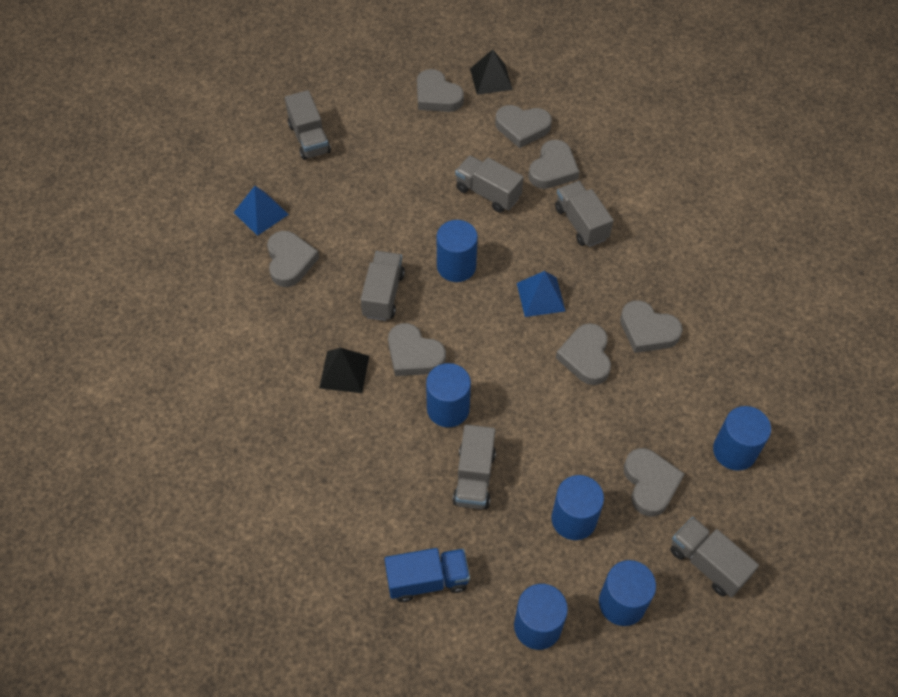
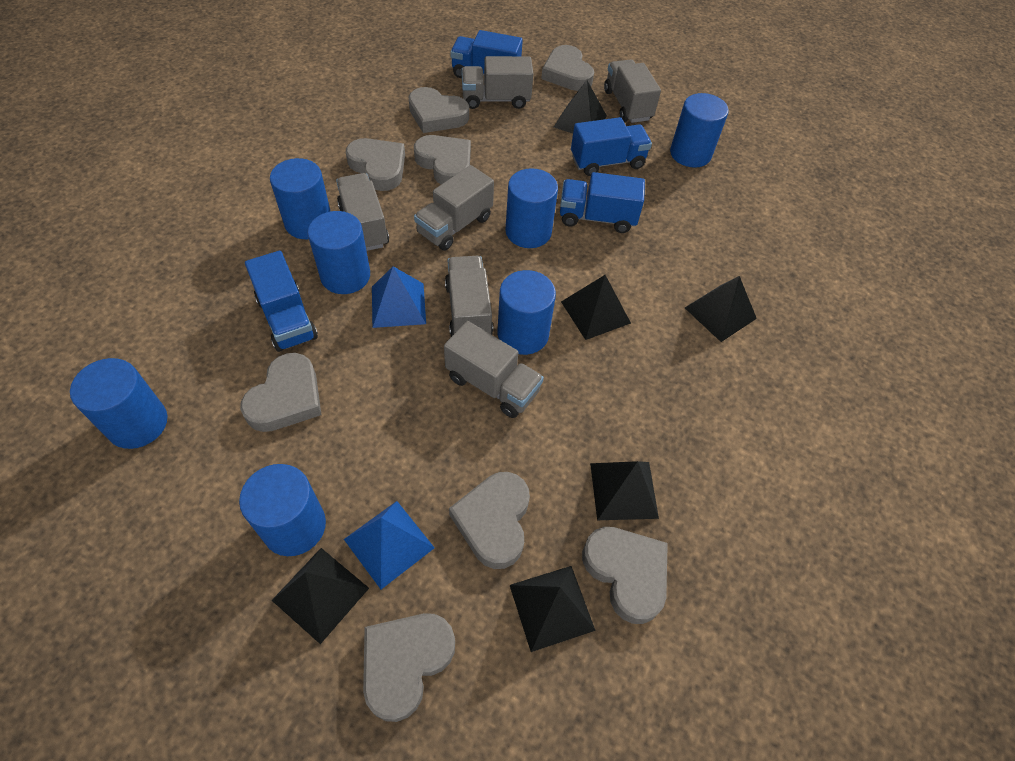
black pyramid: 2 -> 6
blue cylinder: 6 -> 7
blue truck: 1 -> 4

